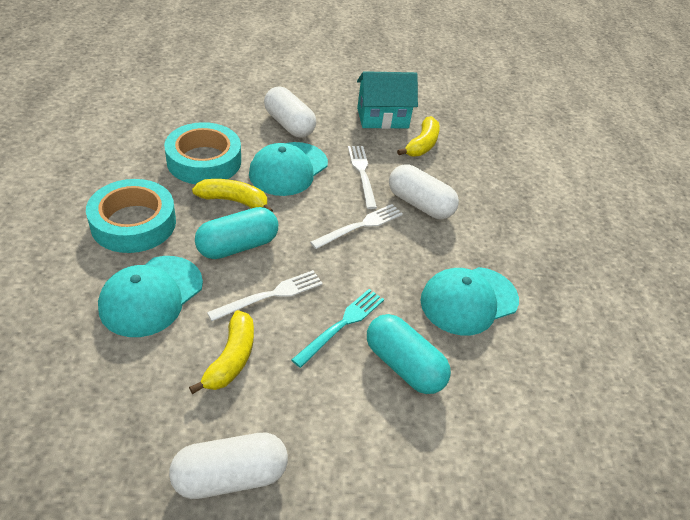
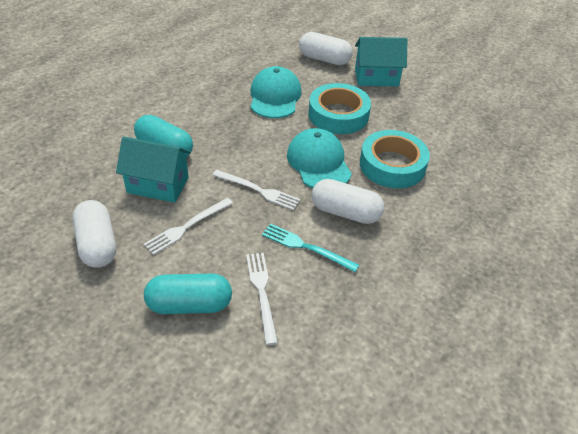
turquoise cap: 3 -> 2
turquoise house: 1 -> 2
yellow banana: 3 -> 0

